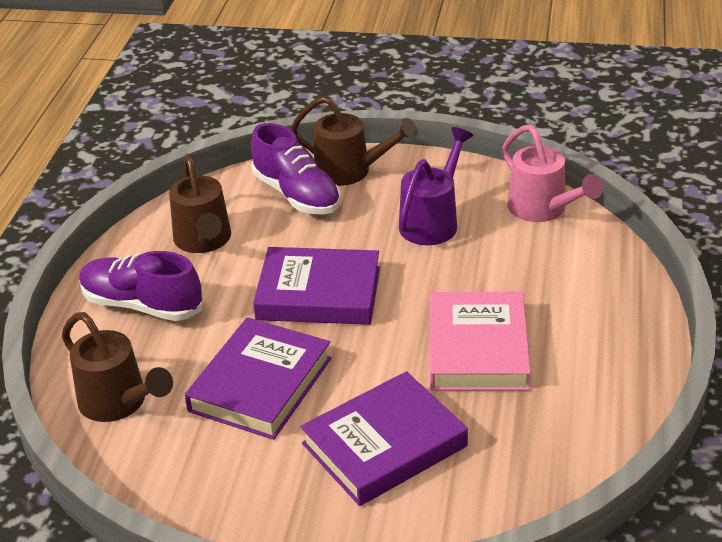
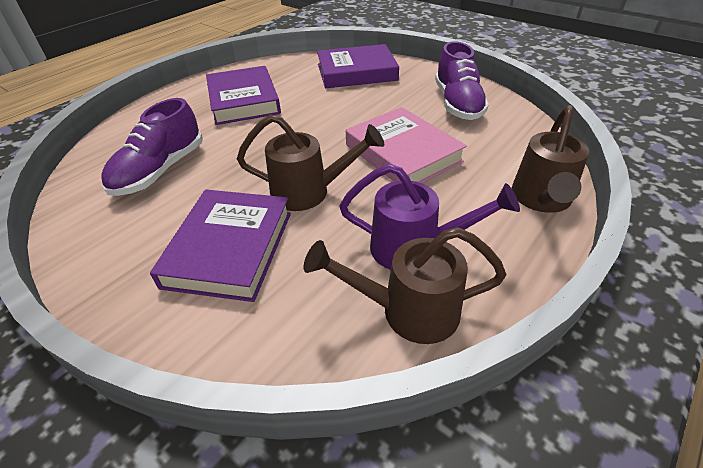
pink watering can: 1 -> 0

